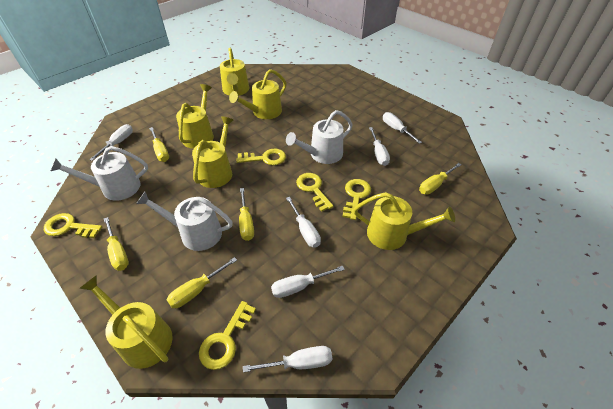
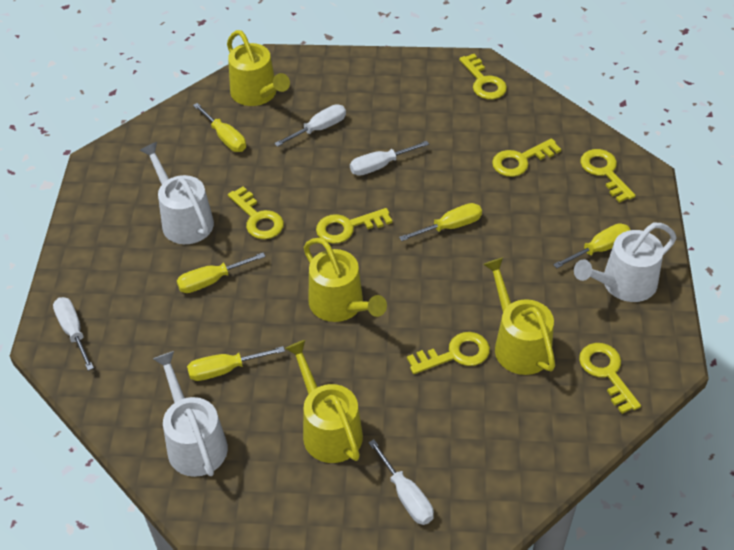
white screwdriver: 6 -> 4
yellow key: 5 -> 7
yellow watering can: 6 -> 4

